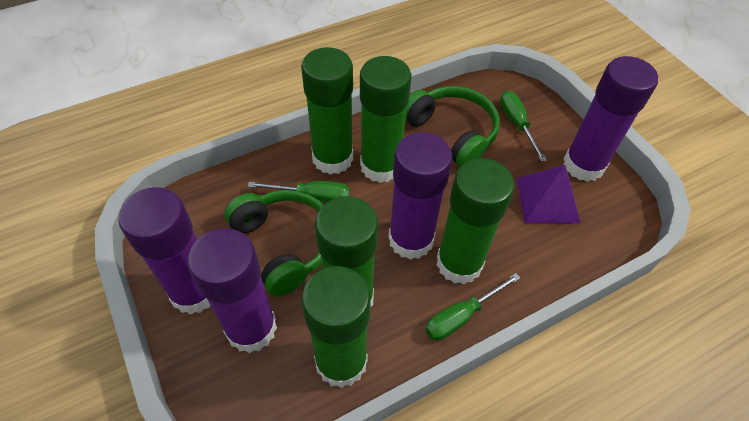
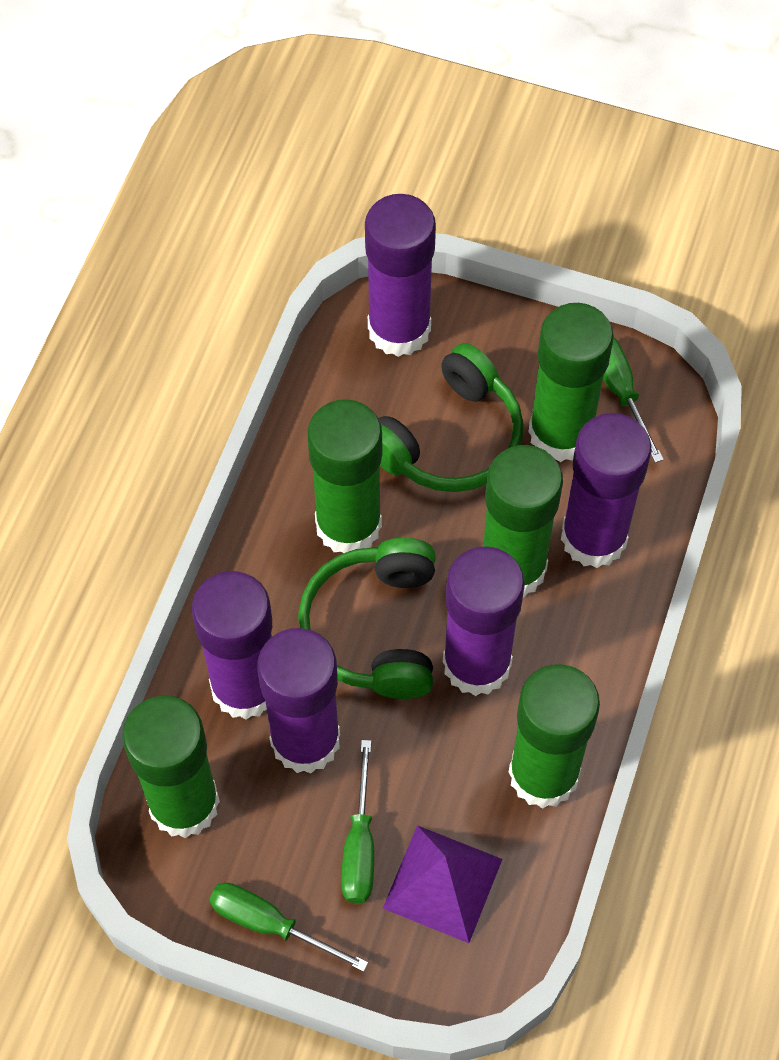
purple glue stick: 4 -> 5

